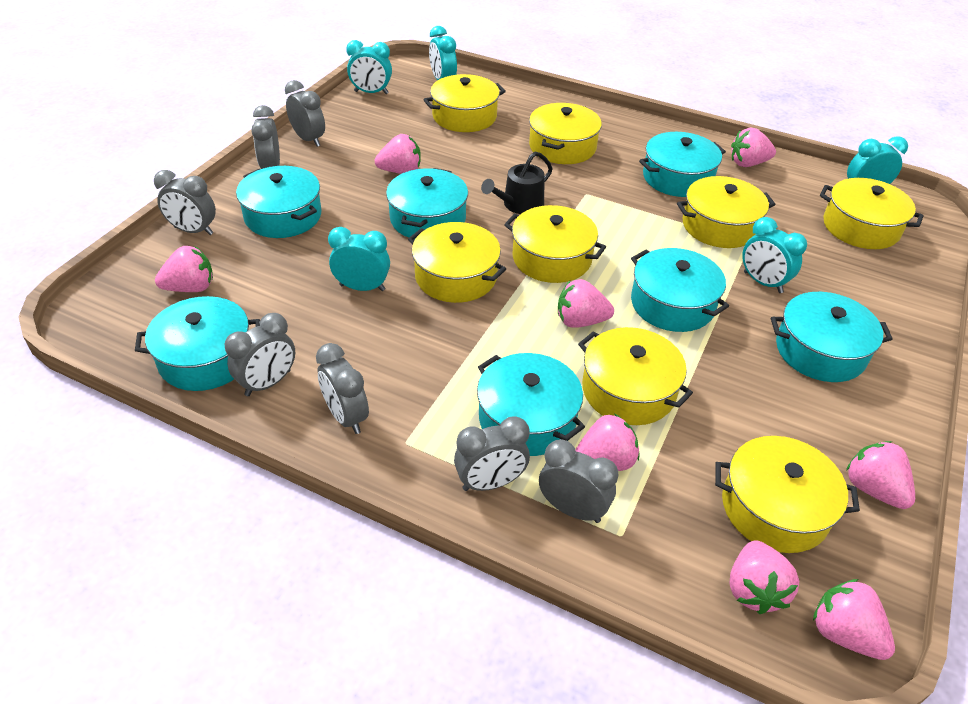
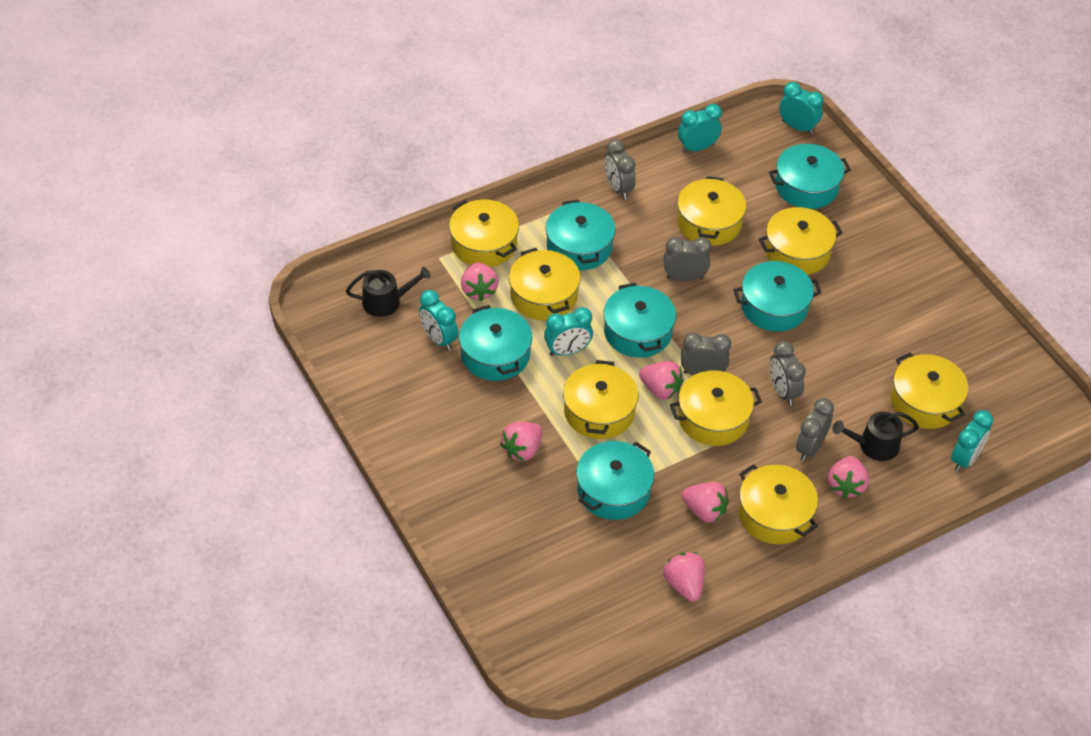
black watering can: 1 -> 2
grey clock: 7 -> 5
pink strawberry: 8 -> 6
turquoise pot: 7 -> 6

